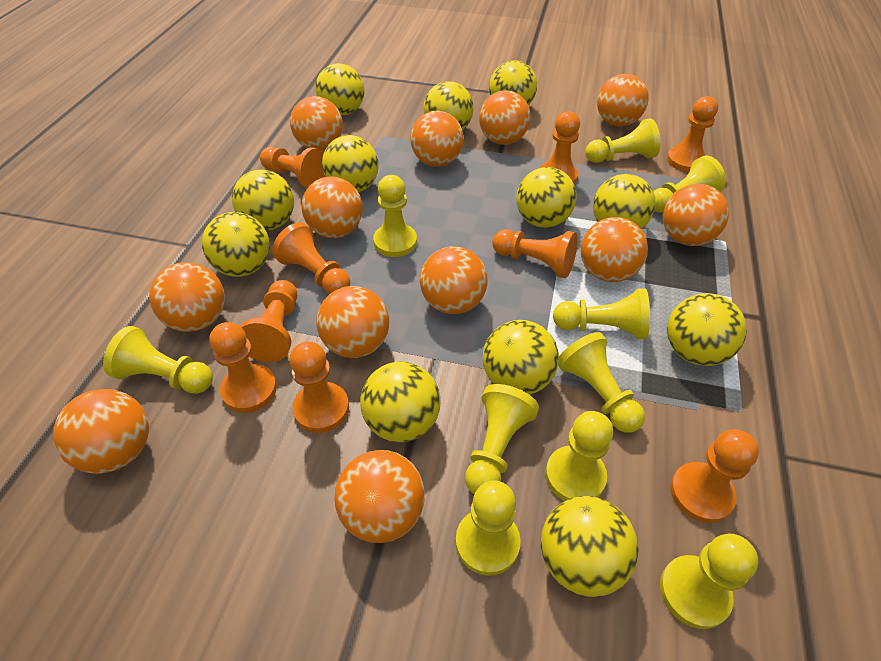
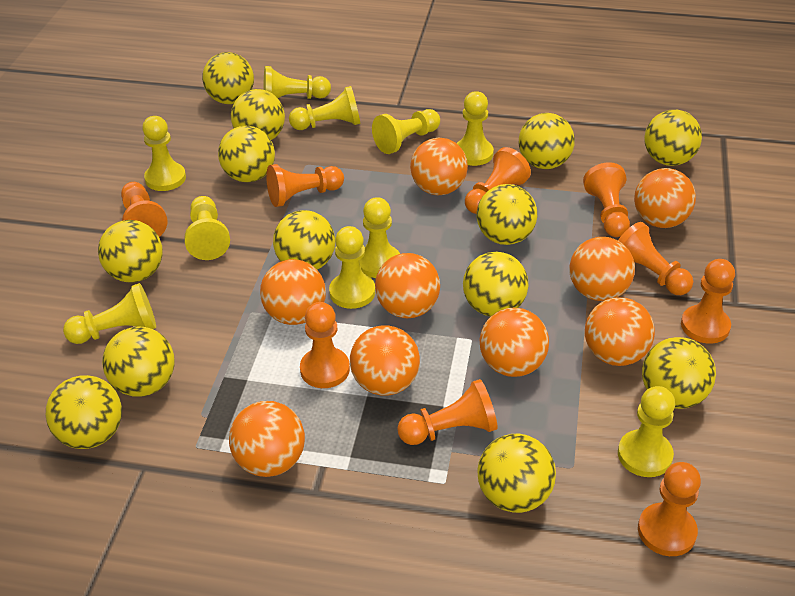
orange ball: 12 -> 9
yellow ball: 12 -> 13

